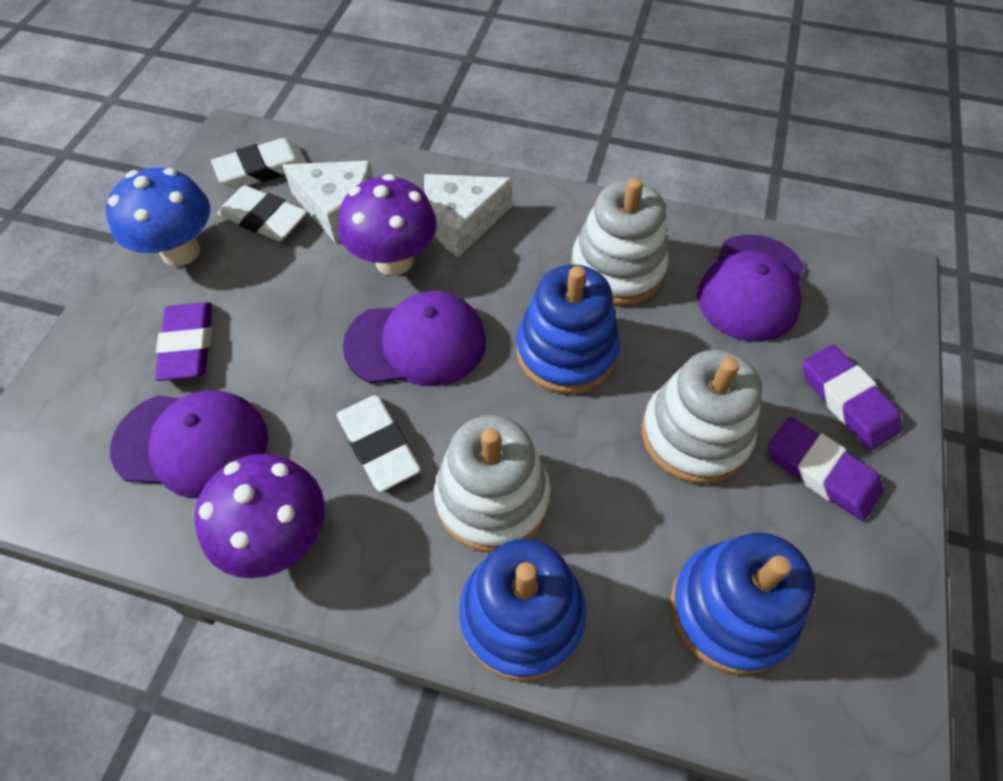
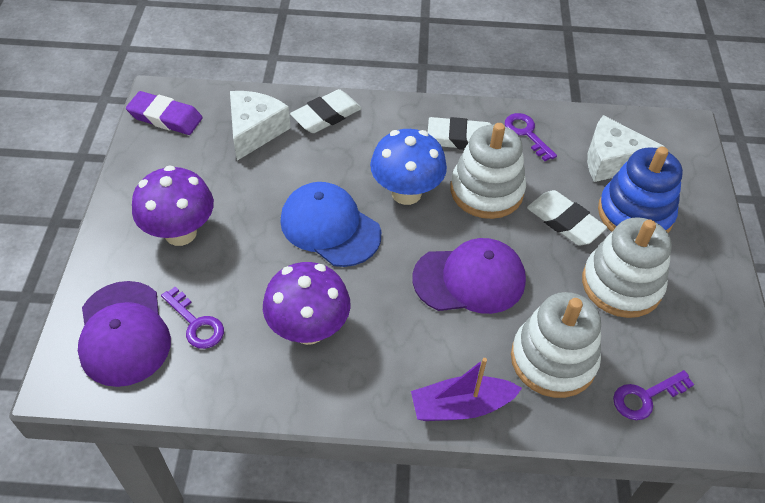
blue cap: 0 -> 1
blue stacking toy: 3 -> 1
purple boat: 0 -> 1
purple cap: 3 -> 2
purple eraser: 3 -> 1
purple key: 0 -> 3

